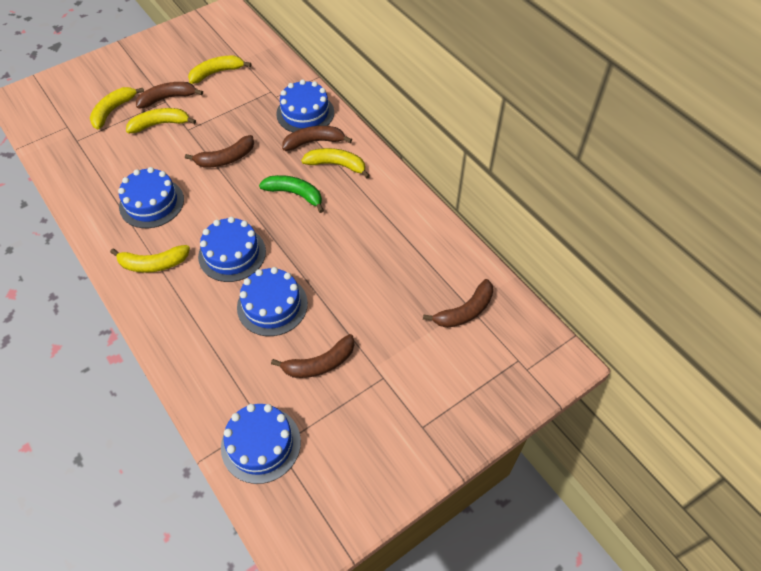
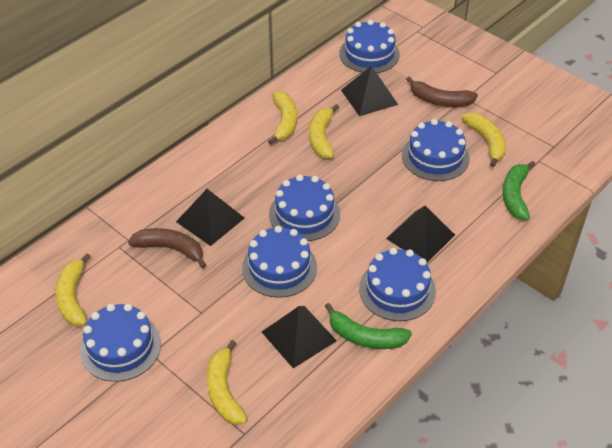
black pyramid: 0 -> 4
blue cake: 5 -> 6
brown banana: 5 -> 2
green banana: 1 -> 2

